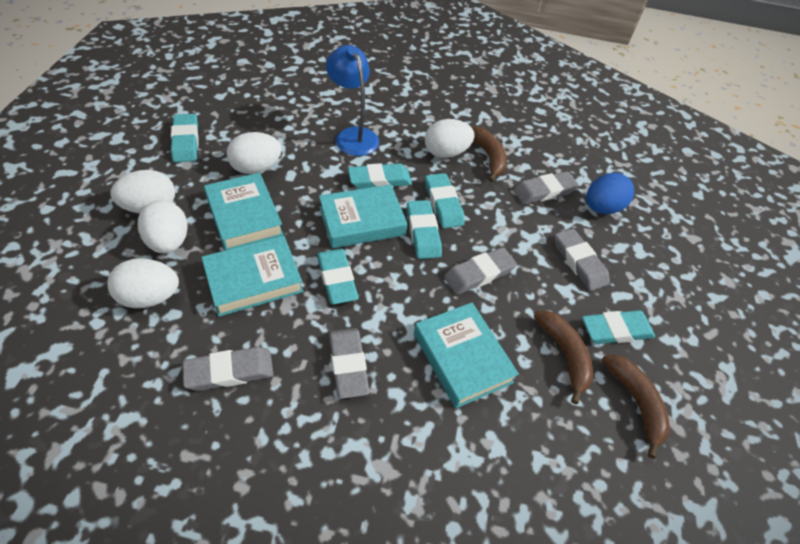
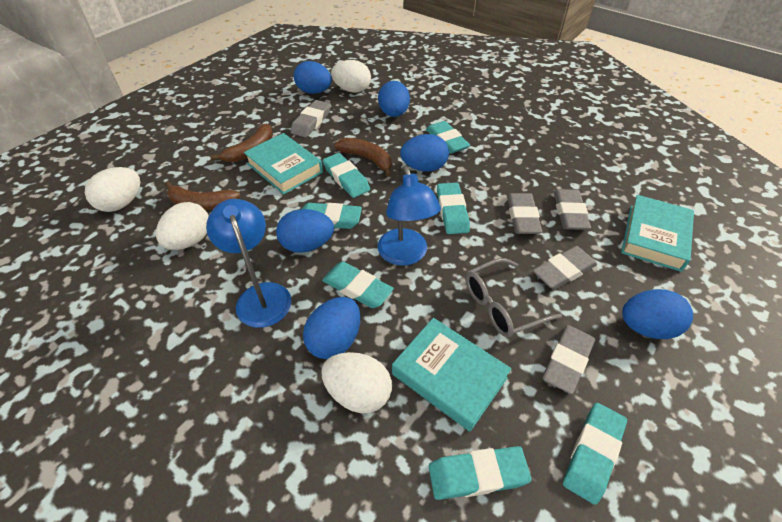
blue egg: 1 -> 6
blue lamp: 1 -> 2
grey glasses: 0 -> 1
turquoise book: 4 -> 3
turquoise eraser: 6 -> 7
white egg: 5 -> 4

